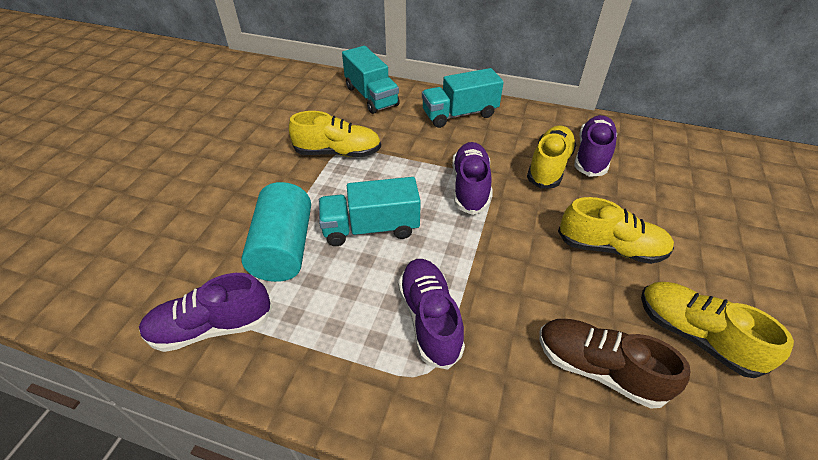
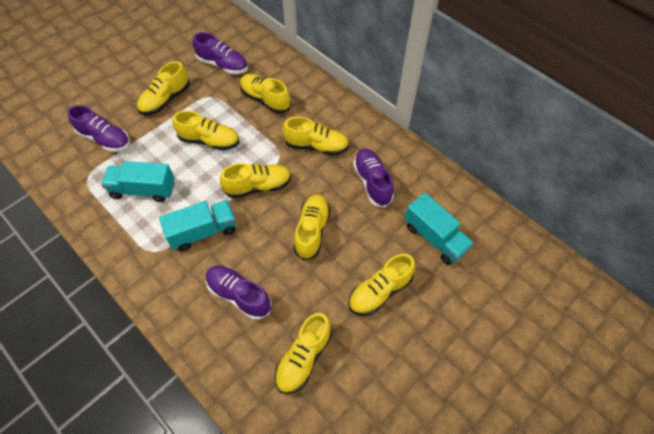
brown shoe: 1 -> 0
turquoise cylinder: 1 -> 0
yellow shoe: 4 -> 8

